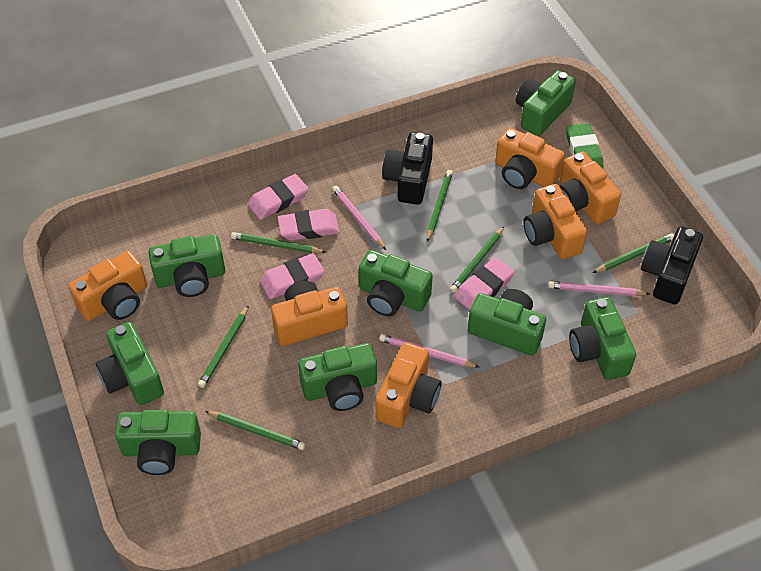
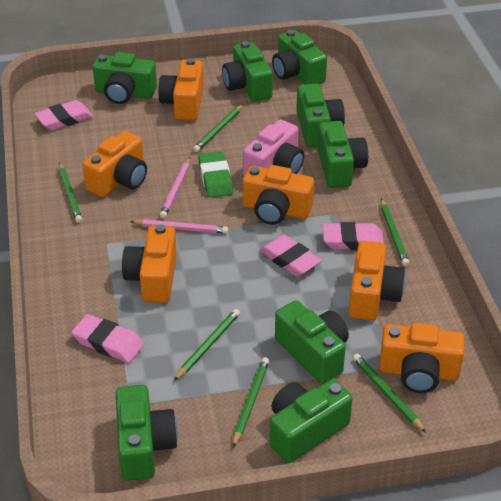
black camera: 2 -> 0
pink camera: 0 -> 1
pink pencil: 3 -> 2

